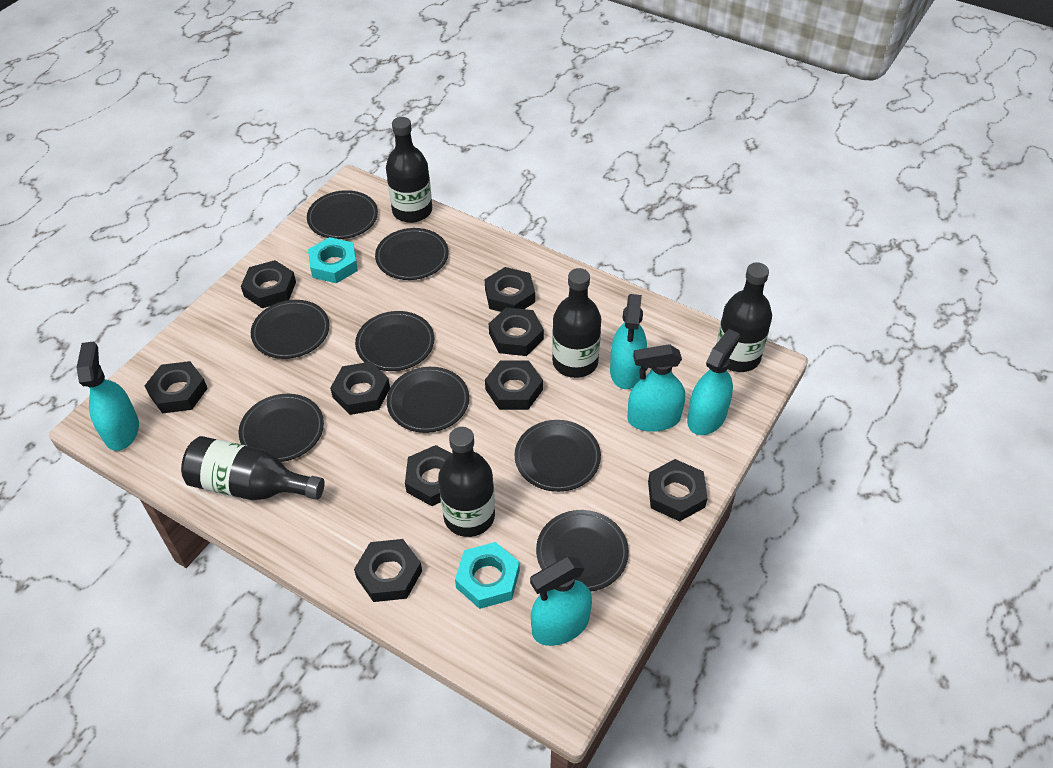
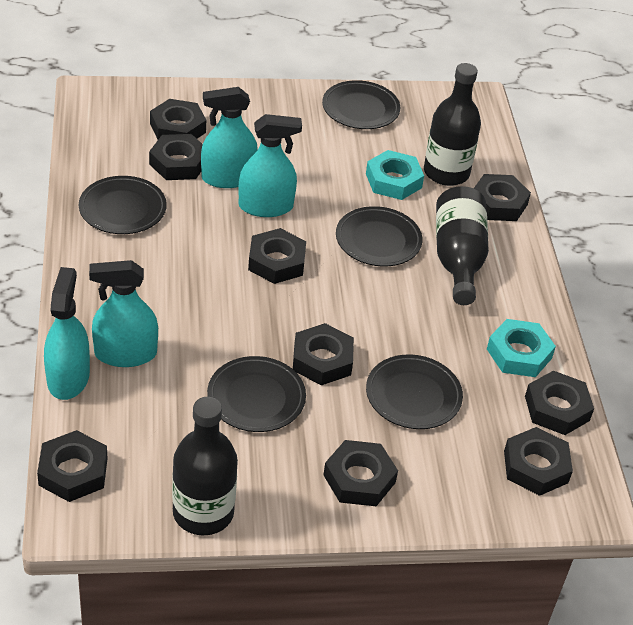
black bottle: 5 -> 3
black plate: 8 -> 5
turquoise spray bottle: 5 -> 4

